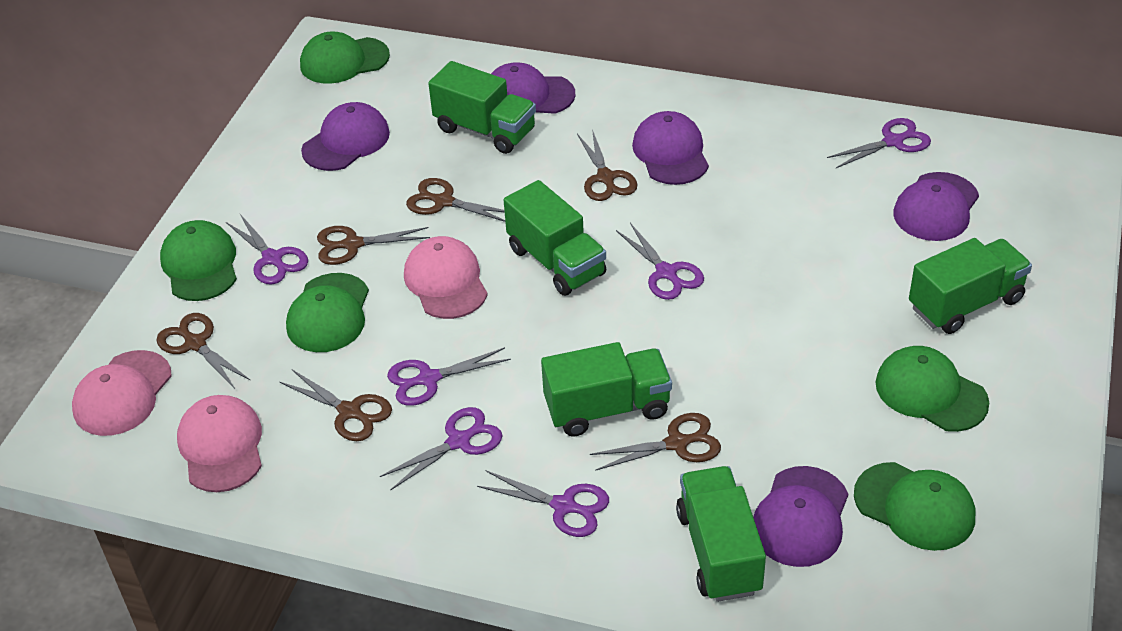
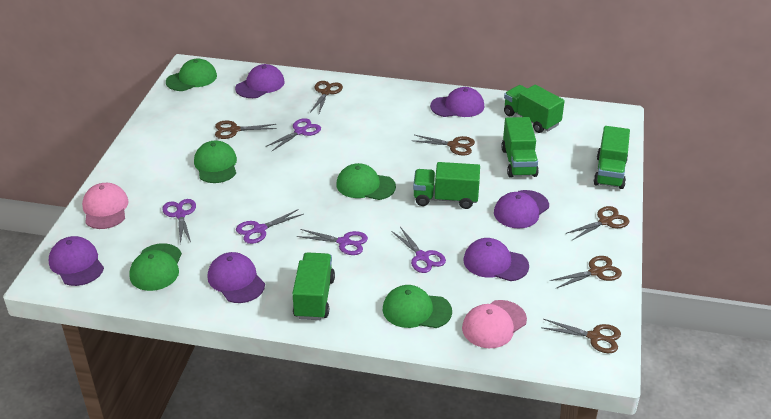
pink cap: 3 -> 2
purple cap: 5 -> 6
purple scissors: 6 -> 5

